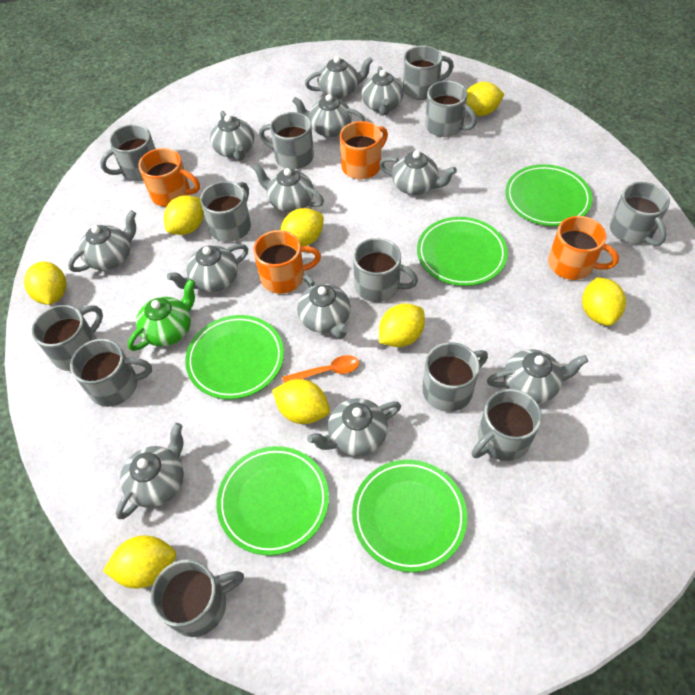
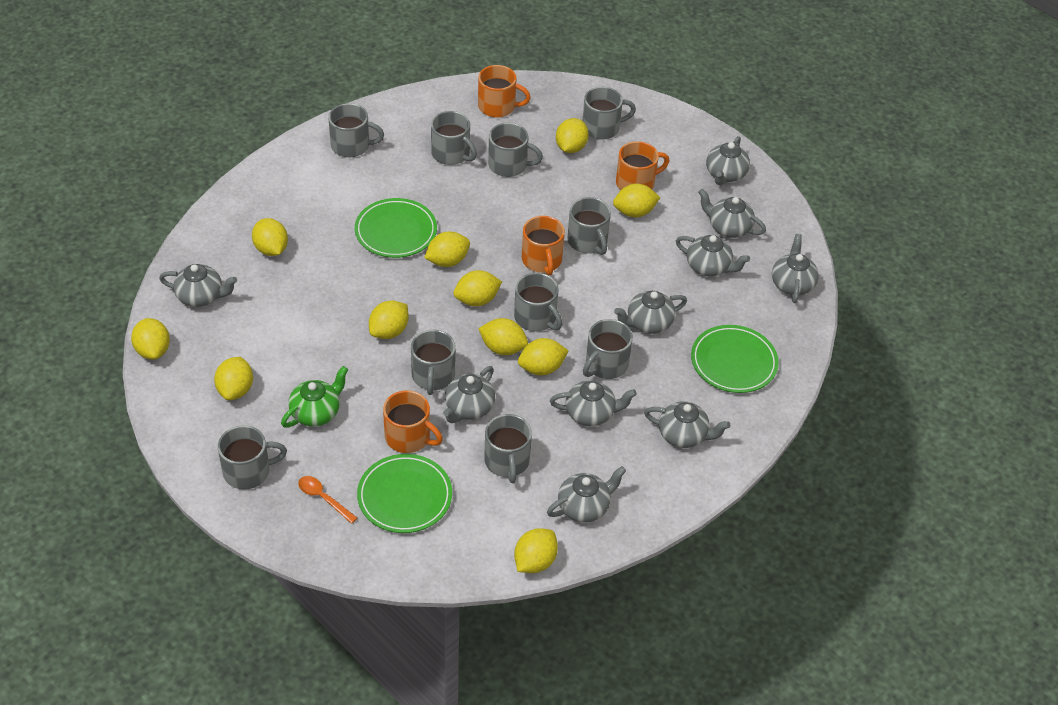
green plate: 5 -> 3
grey mug: 12 -> 10
grey teapot: 12 -> 10
yellow lemon: 8 -> 11

